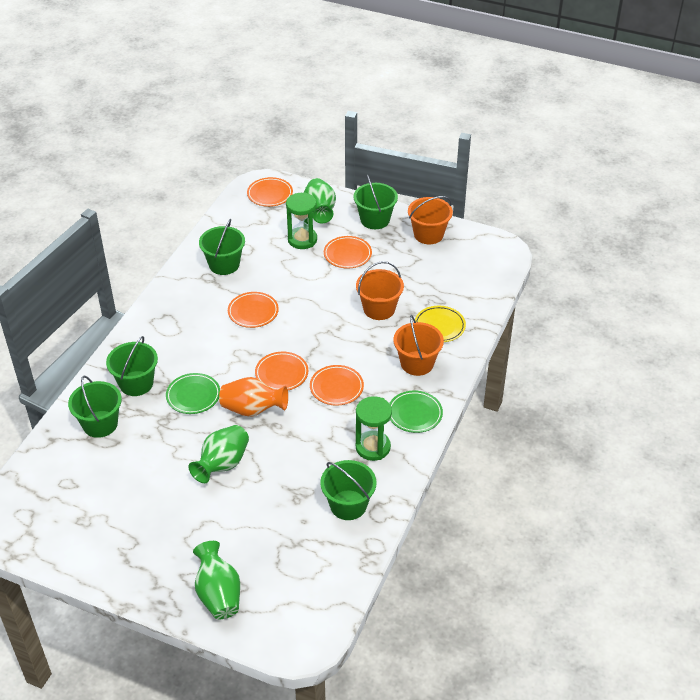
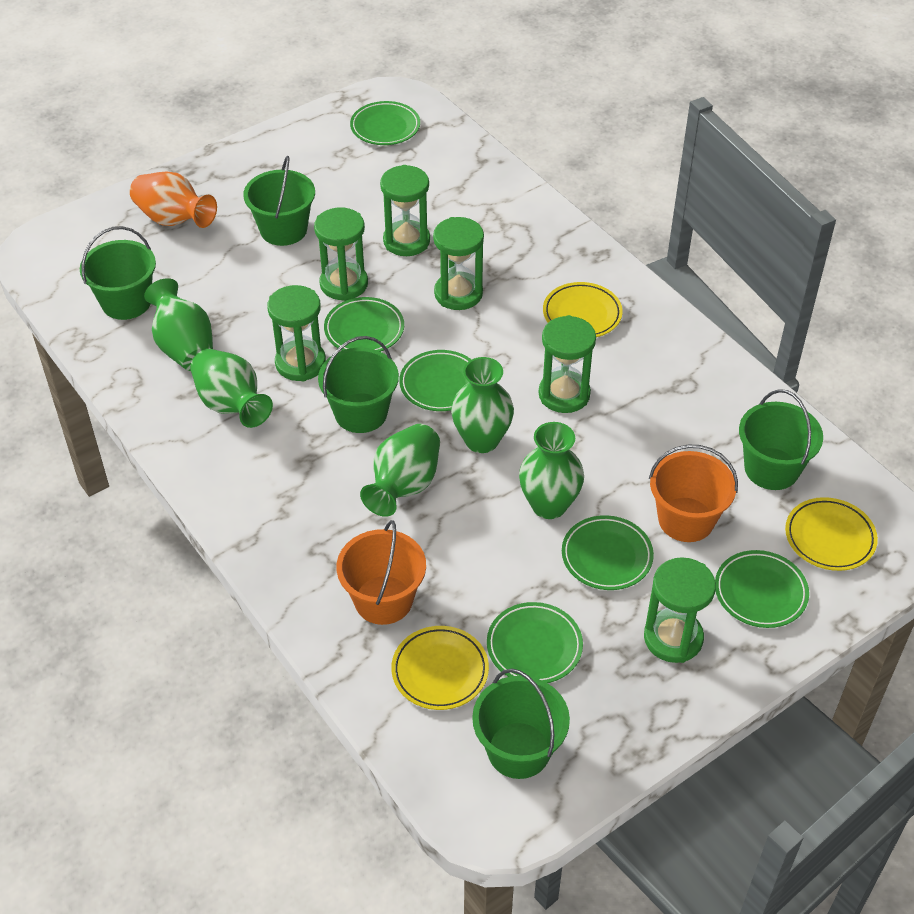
green hourglass: 2 -> 6
green plate: 2 -> 6
green vase: 3 -> 5
orange bucket: 3 -> 2
orange plate: 5 -> 0
yellow plate: 1 -> 3

